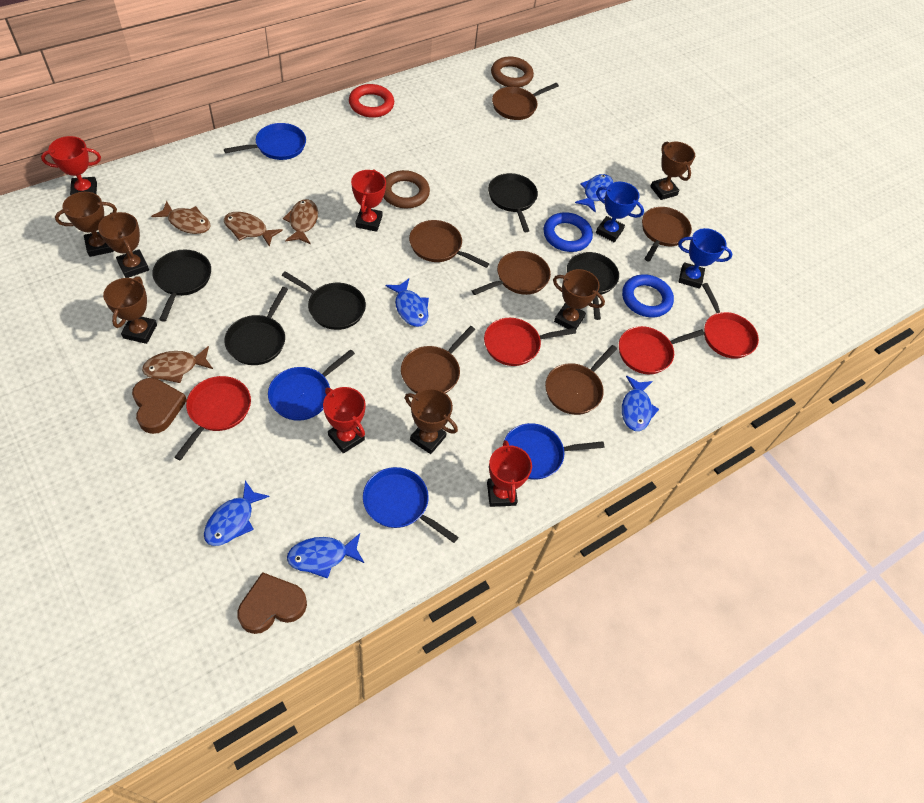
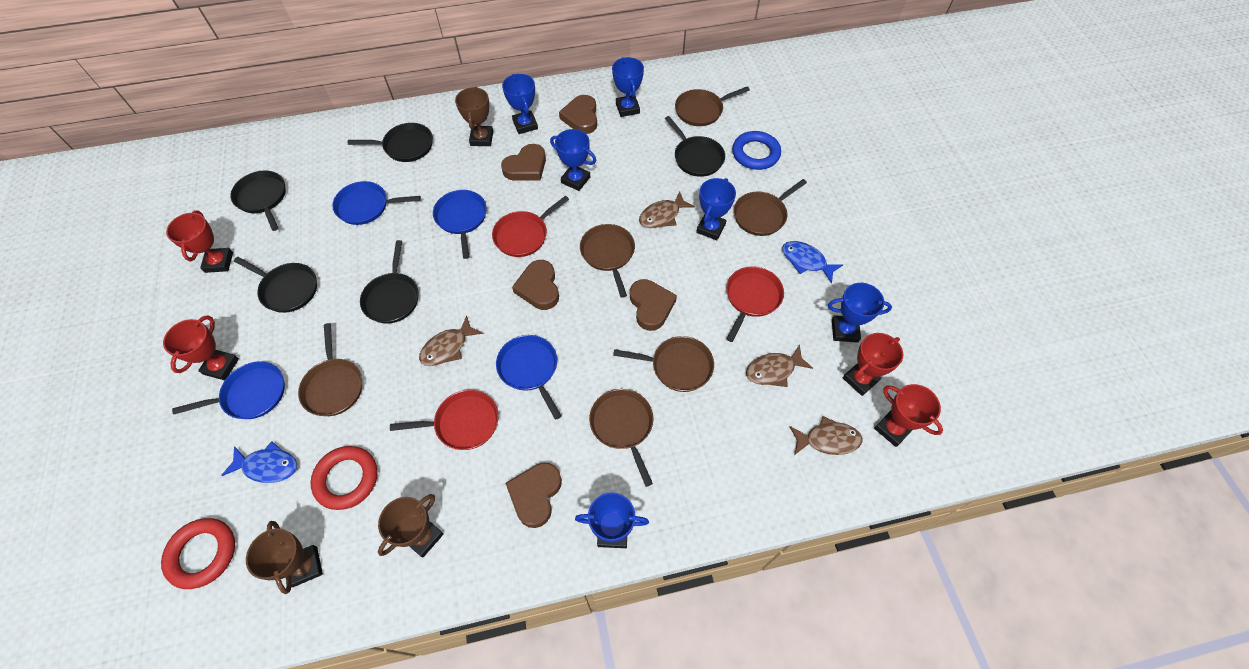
blue fish: 5 -> 2
blue ring: 2 -> 1
blue trophy: 2 -> 6
brown heart: 2 -> 5
brown ring: 2 -> 0
brown trophy: 6 -> 3
red pan: 4 -> 3
red ring: 1 -> 2

